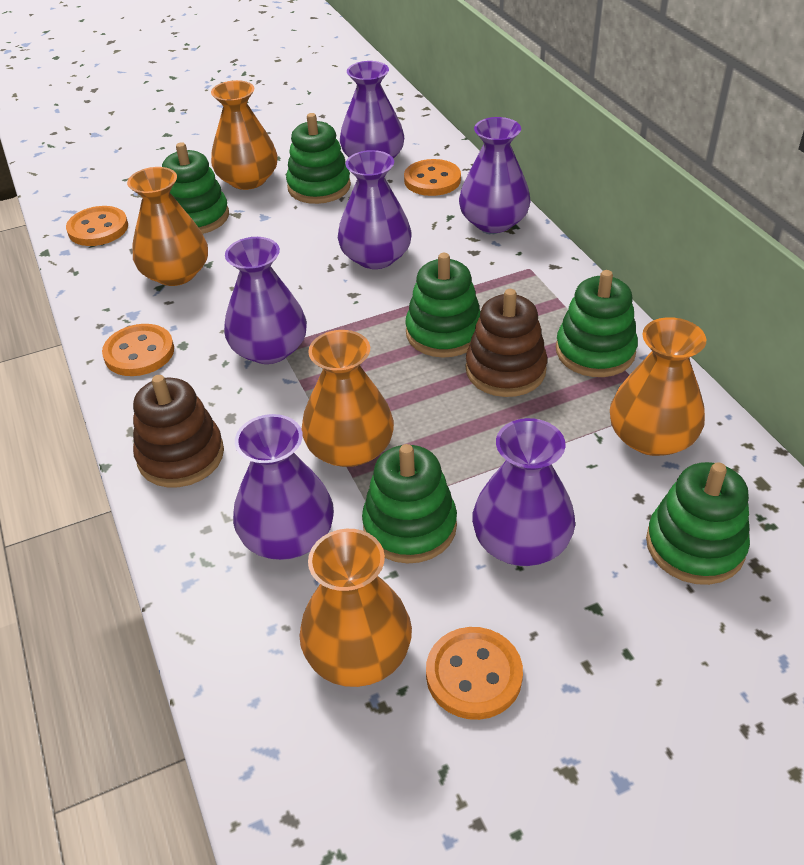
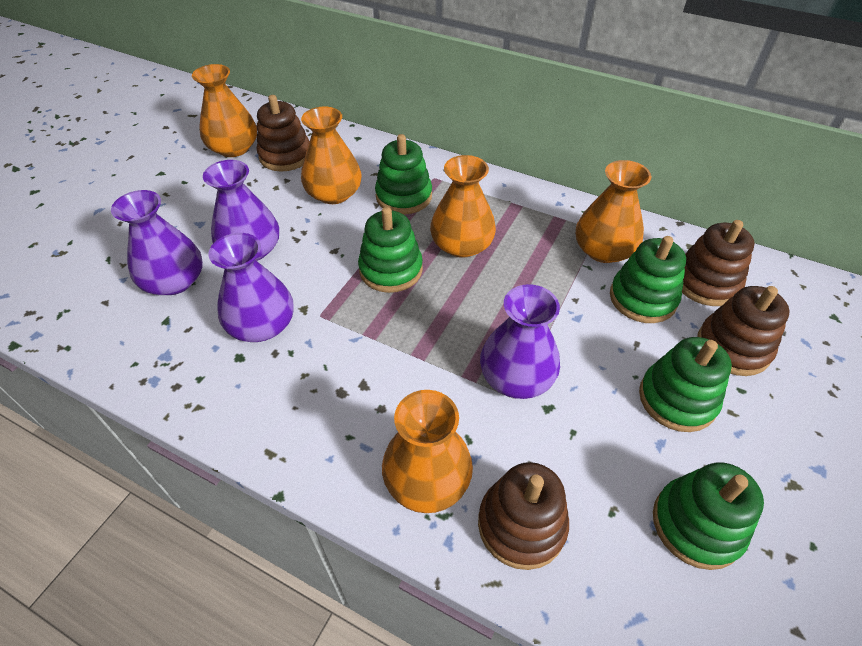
brown stacking toy: 2 -> 4
green stacking toy: 6 -> 5
orange button: 4 -> 0
purple vase: 6 -> 4

